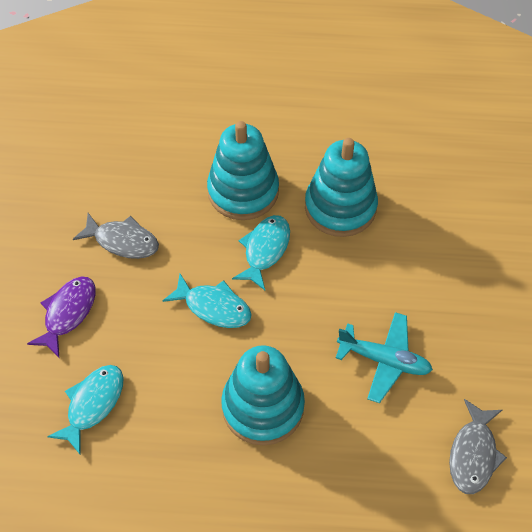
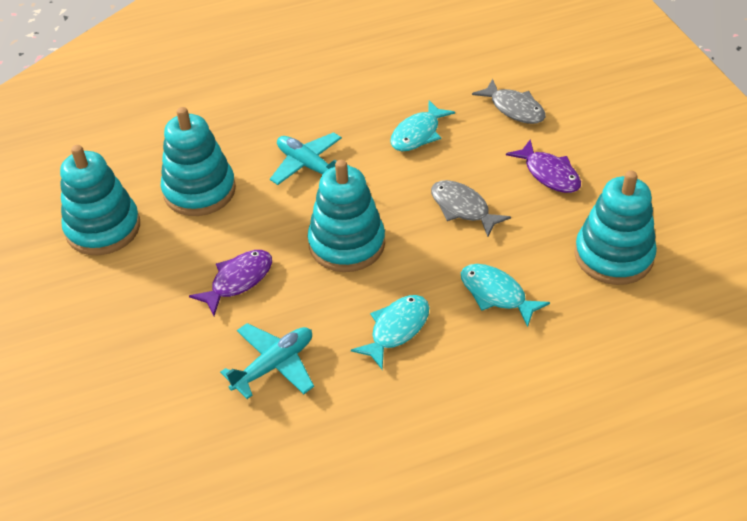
purple fish: 1 -> 2
turquoise plane: 1 -> 2
turquoise stacking toy: 3 -> 4

